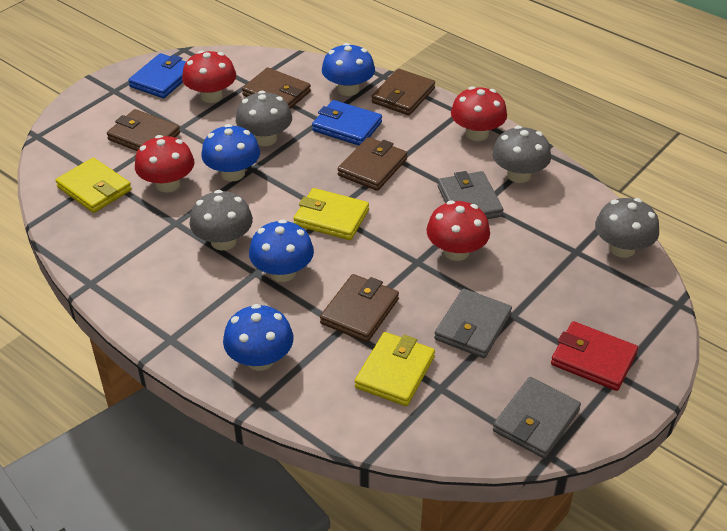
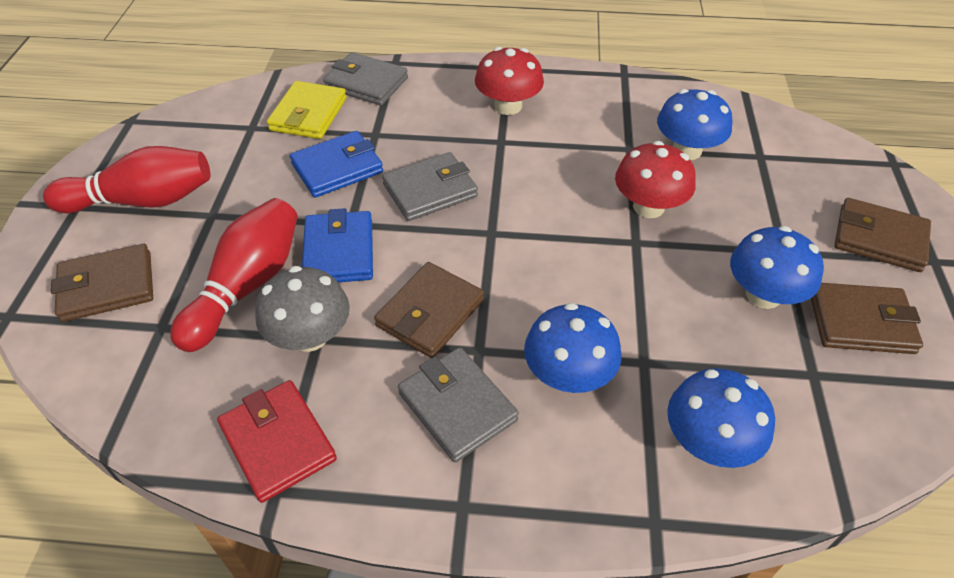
brown wallet: 5 -> 4
grey mushroom: 4 -> 1
red bowling pin: 0 -> 2
red mushroom: 4 -> 2
yellow wallet: 3 -> 1

